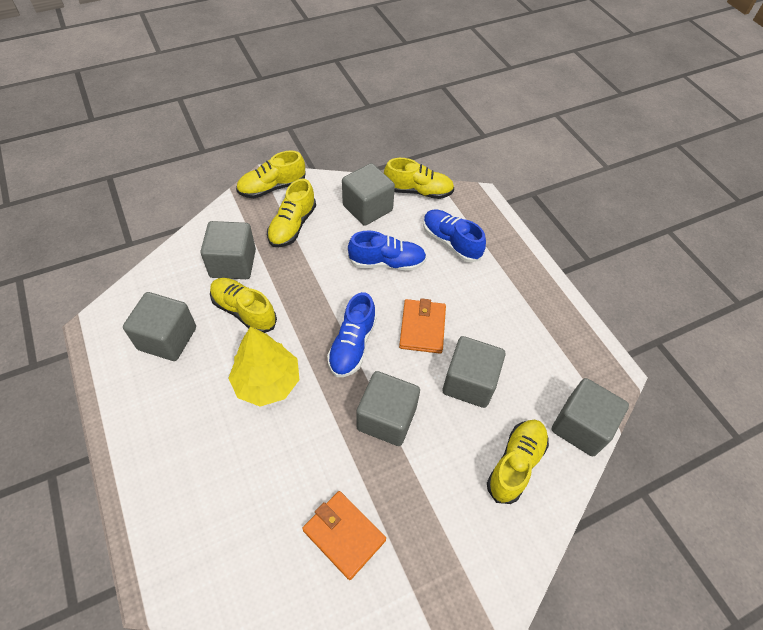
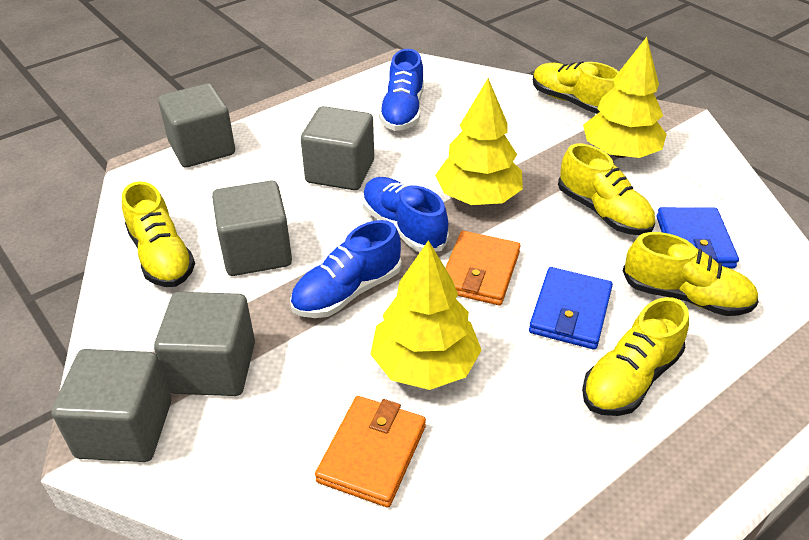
blue wallet: 0 -> 2
grey cube: 6 -> 5
yellow tree: 1 -> 3

